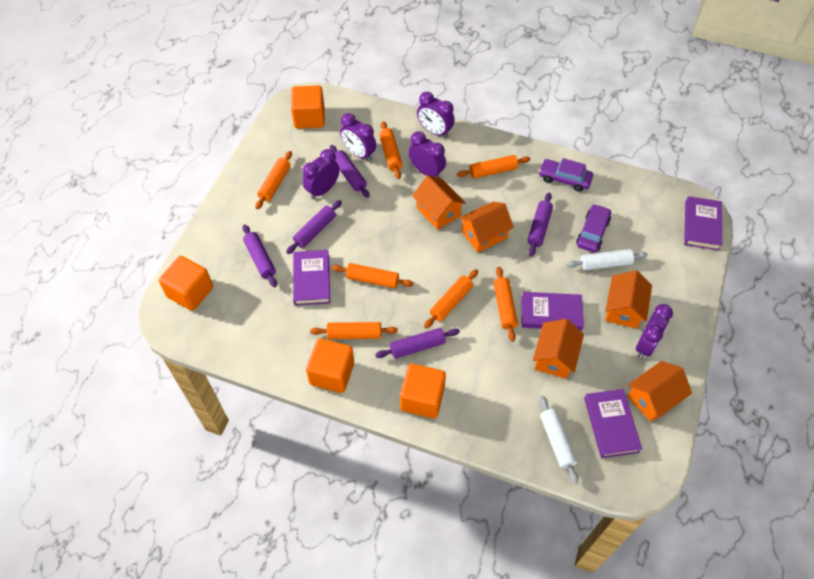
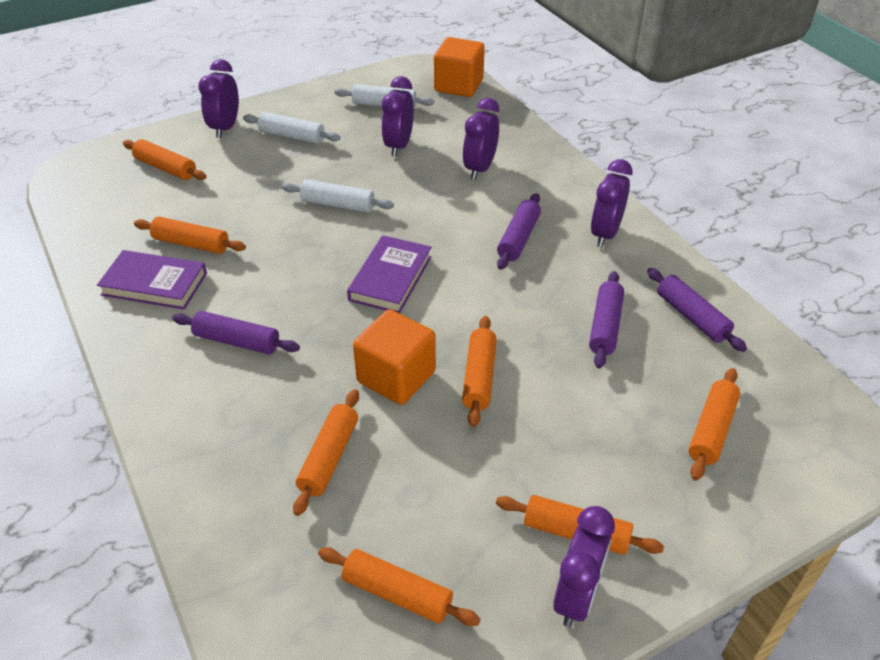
orange cube: 4 -> 2
orange house: 5 -> 0
purple book: 4 -> 2
purple car: 2 -> 0
purple rolling pin: 5 -> 4
white rolling pin: 2 -> 3

